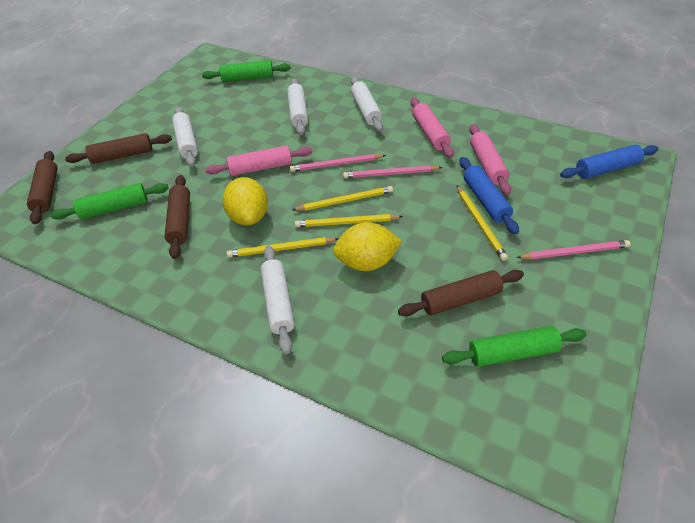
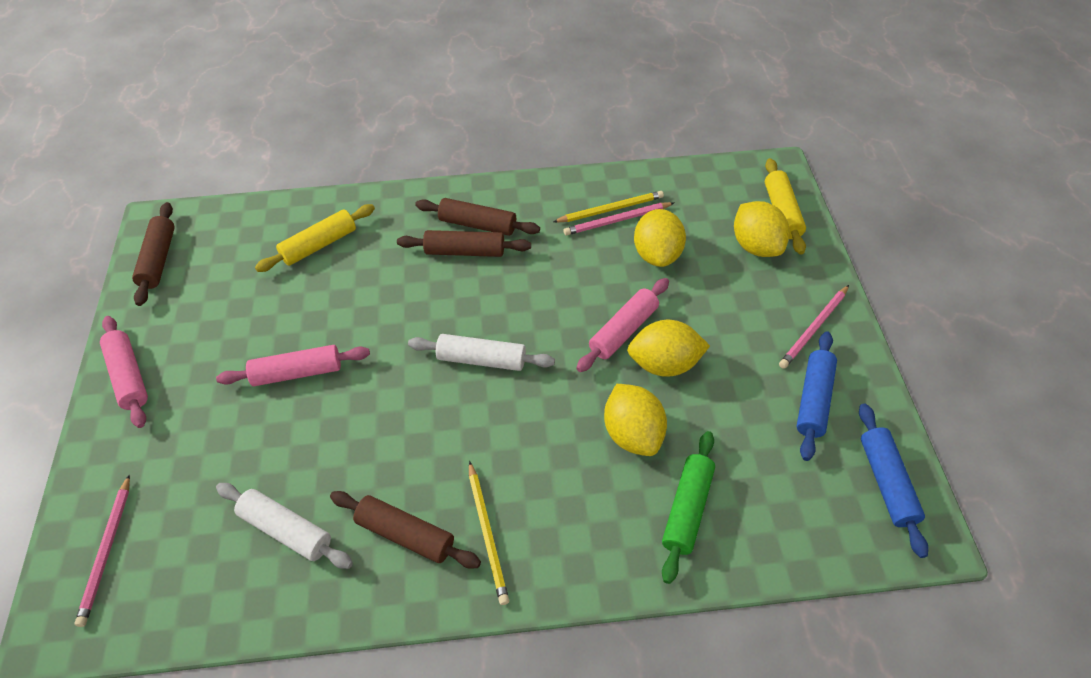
green rolling pin: 3 -> 1
white rolling pin: 4 -> 2
yellow lemon: 2 -> 4
yellow pencil: 4 -> 2
yellow rolling pin: 0 -> 2

